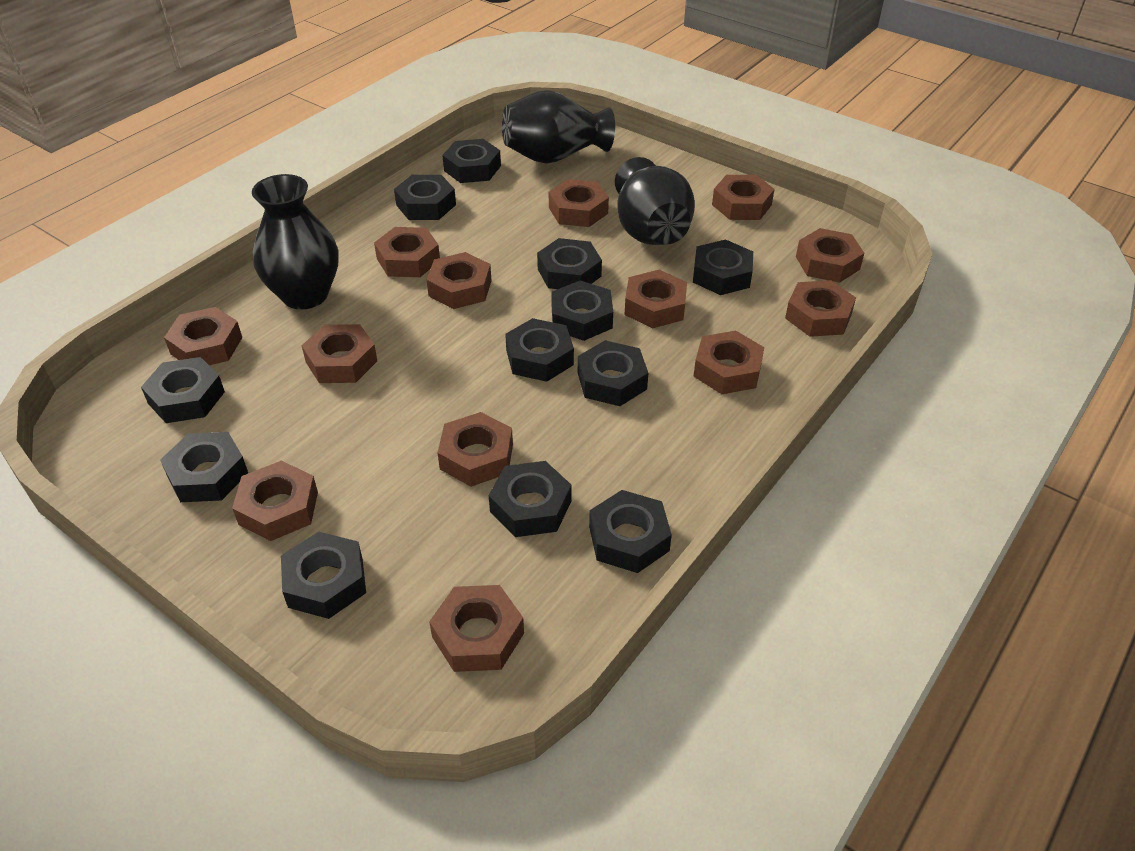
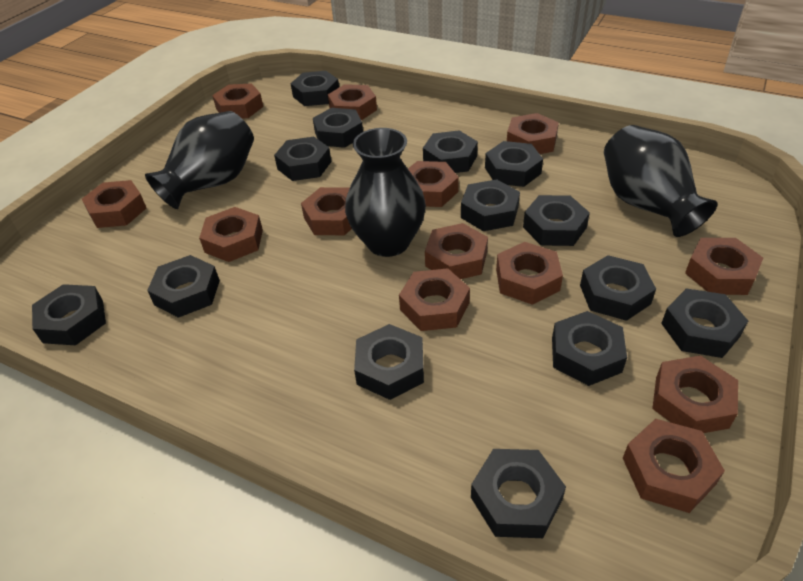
black nut: 12 -> 14

